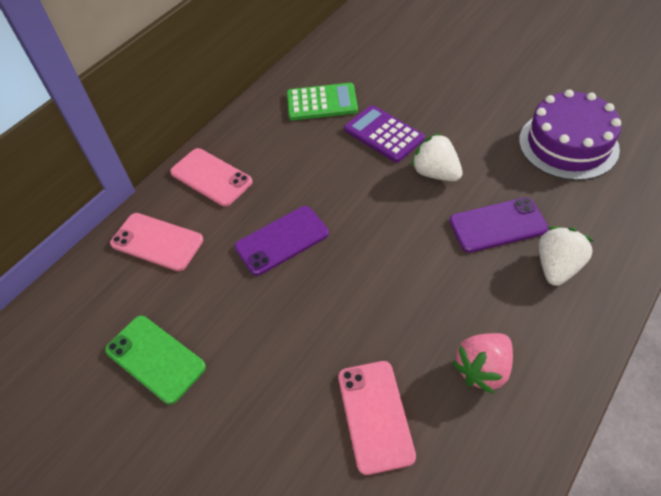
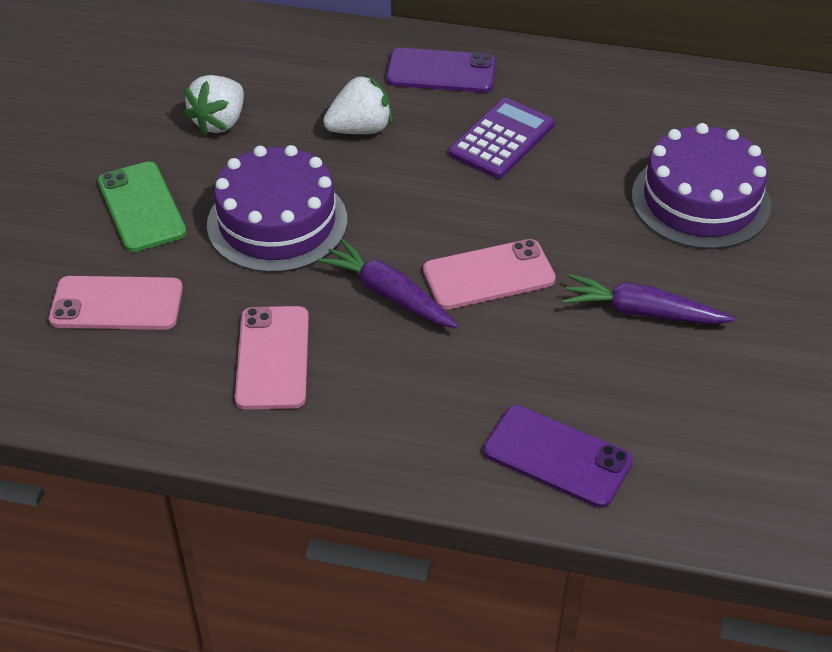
green calculator: 1 -> 0
pink strawberry: 1 -> 0
purple cake: 1 -> 2
purple carrot: 0 -> 2

